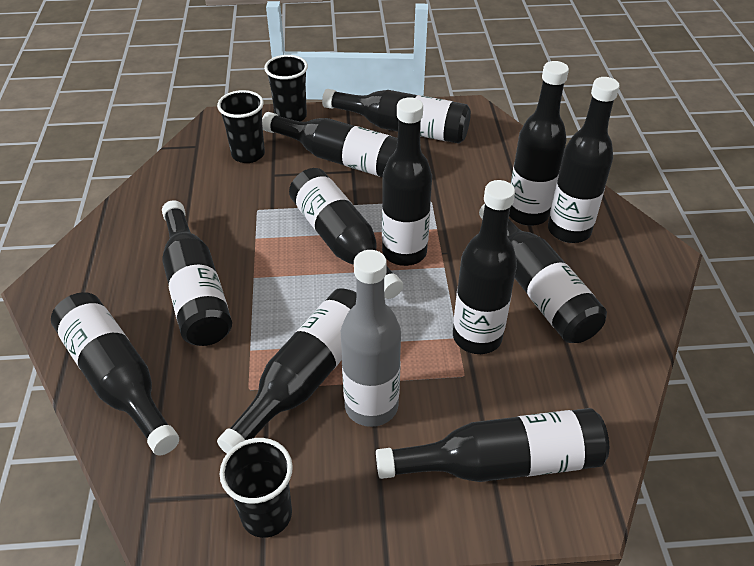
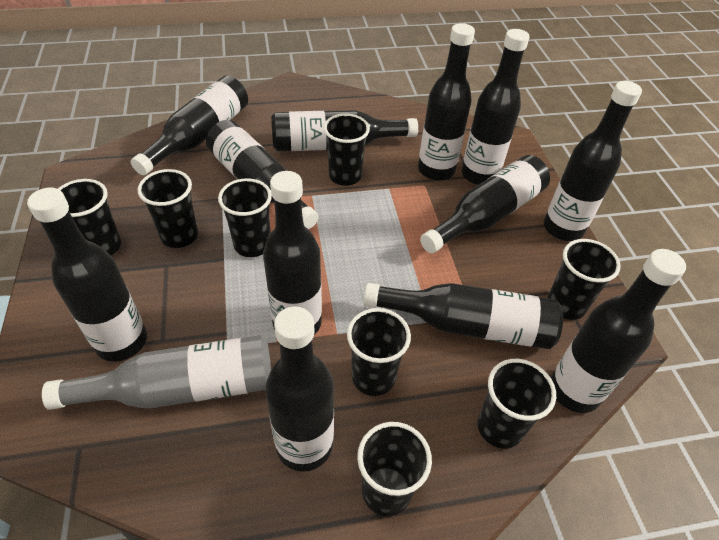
black cup: 3 -> 8

